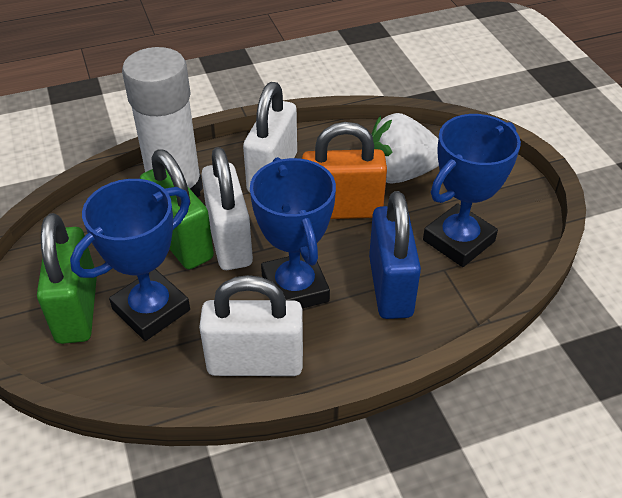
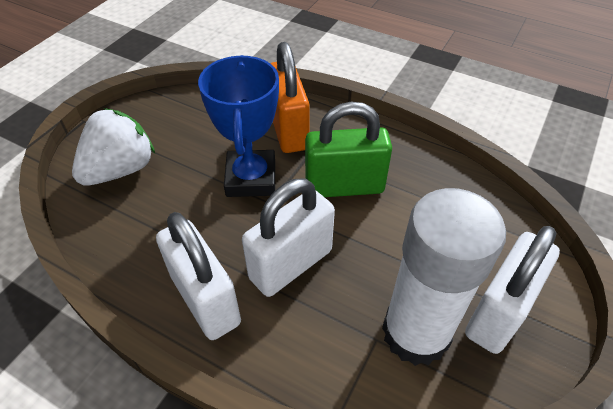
blue padlock: 1 -> 0
blue trophy: 3 -> 1
green padlock: 2 -> 1

